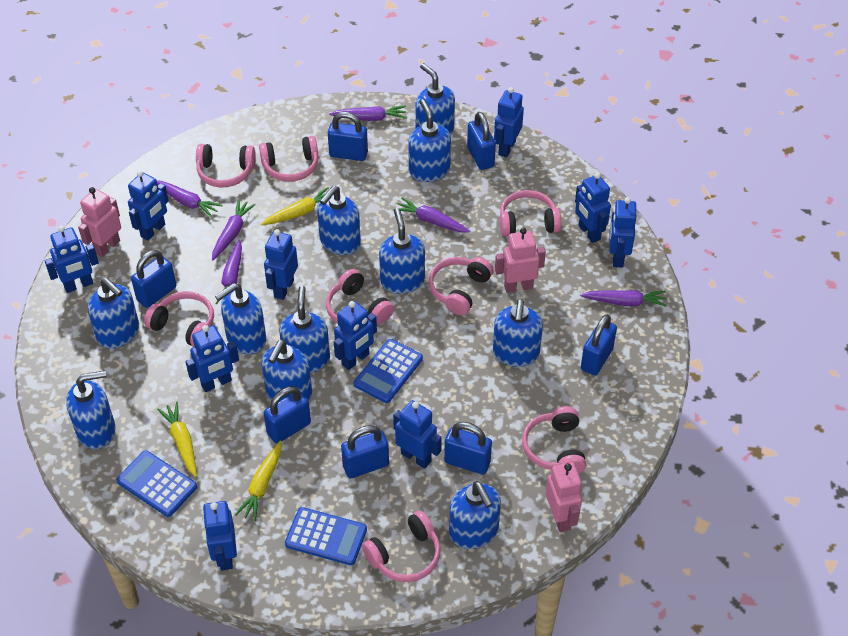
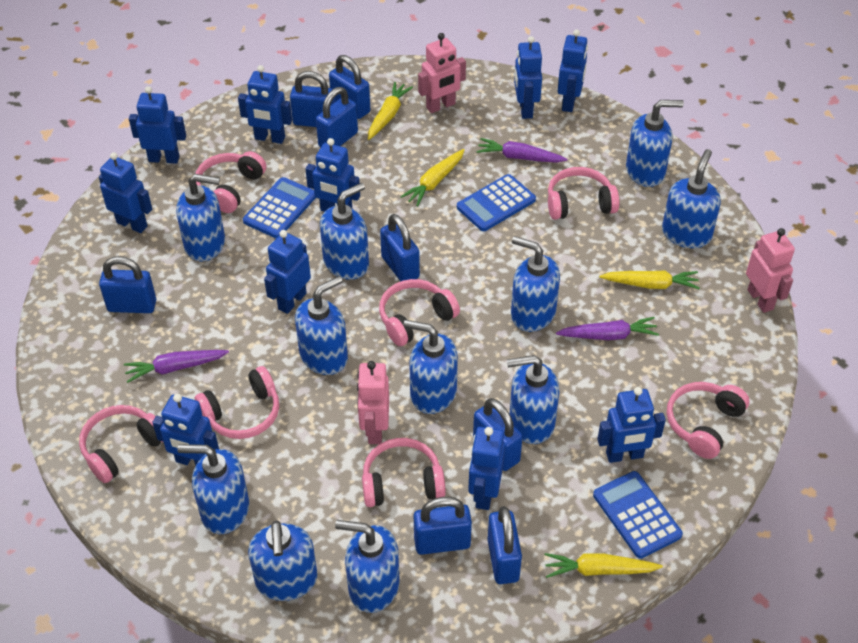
blue padlock: 7 -> 8
pink headphones: 8 -> 7
purple carrot: 6 -> 3
yellow carrot: 3 -> 4

